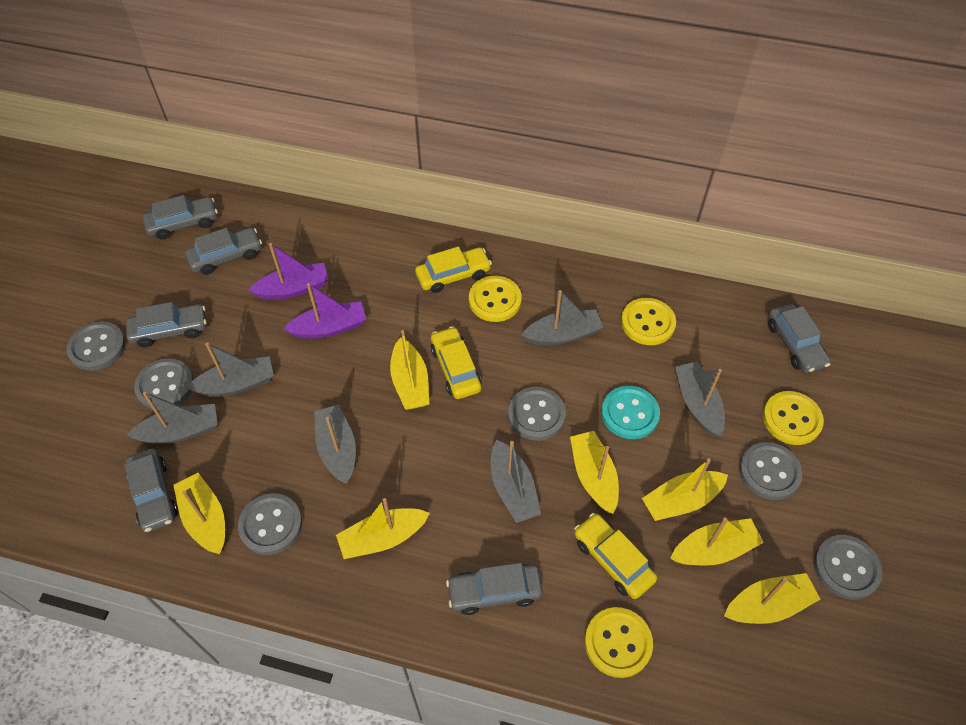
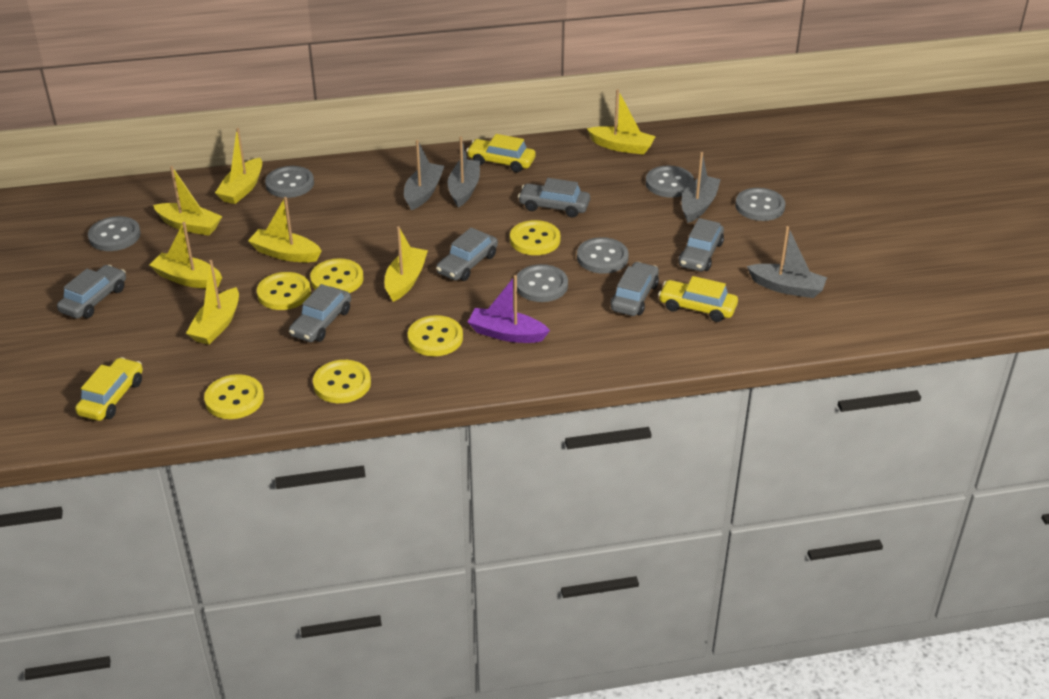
grey boat: 6 -> 4
purple boat: 2 -> 1
turquoise button: 1 -> 0
yellow button: 4 -> 6

